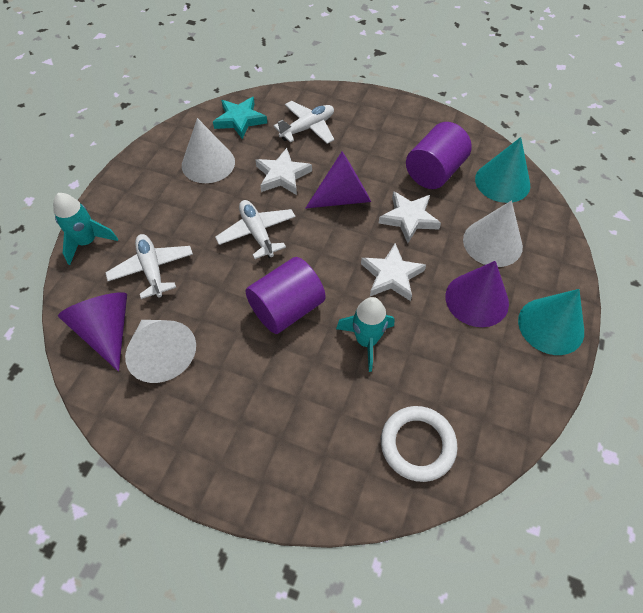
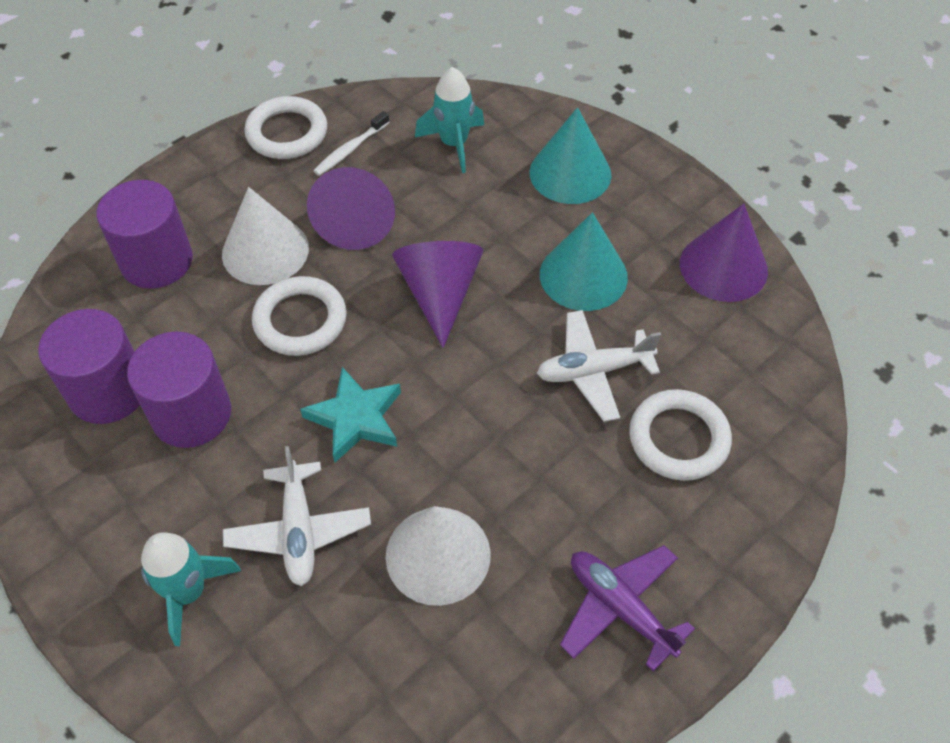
purple cylinder: 2 -> 3
purple plane: 0 -> 1
white cone: 3 -> 2
white plane: 3 -> 2
white ring: 1 -> 3
white star: 3 -> 0
white toothbrush: 0 -> 1

